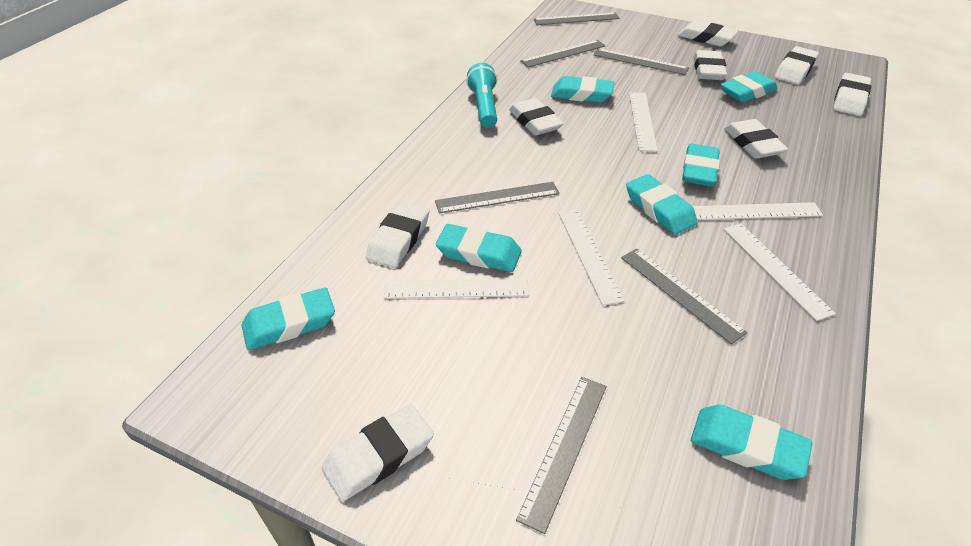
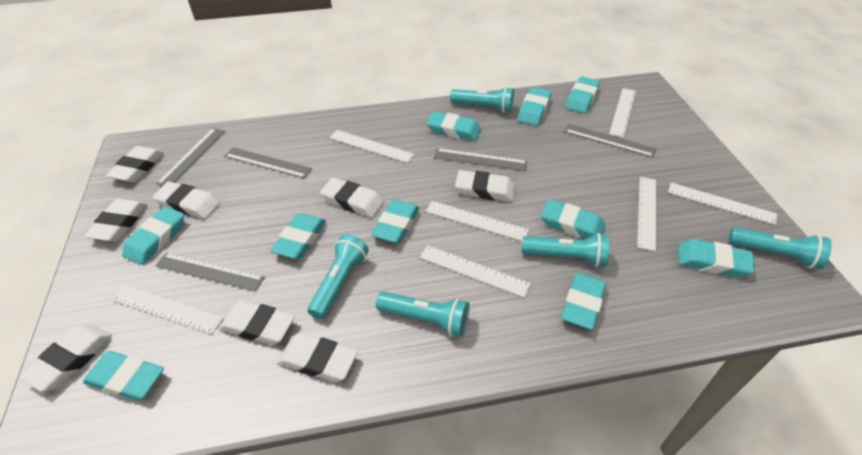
grey ruler: 6 -> 5
turquoise eraser: 7 -> 10
turquoise flashlight: 1 -> 5
white ruler: 5 -> 7

